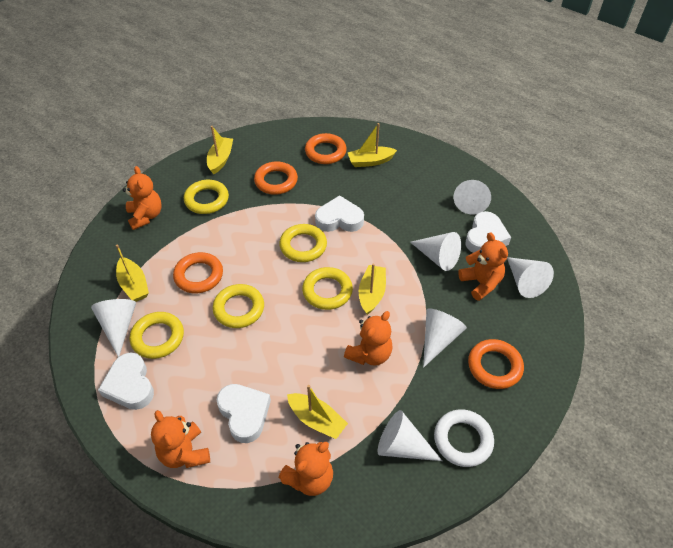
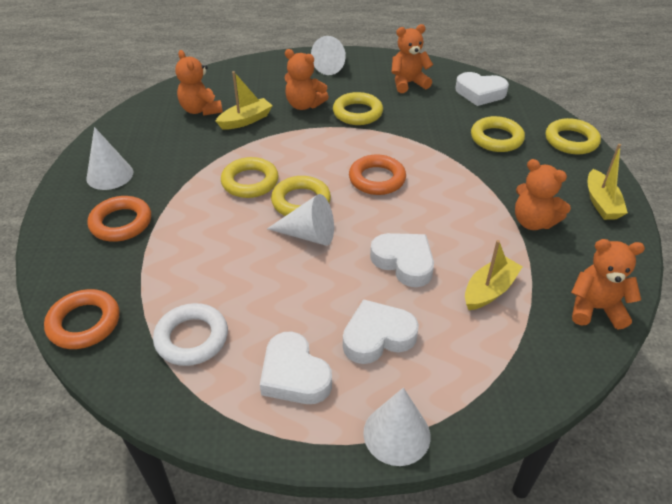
orange ring: 4 -> 3
white cone: 6 -> 4
yellow boat: 5 -> 3

